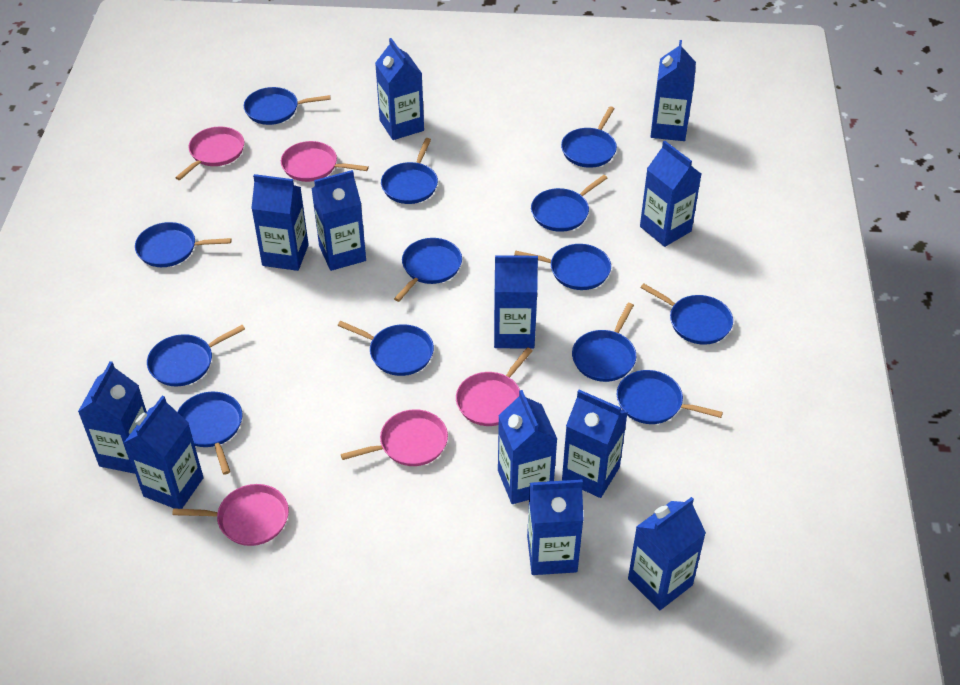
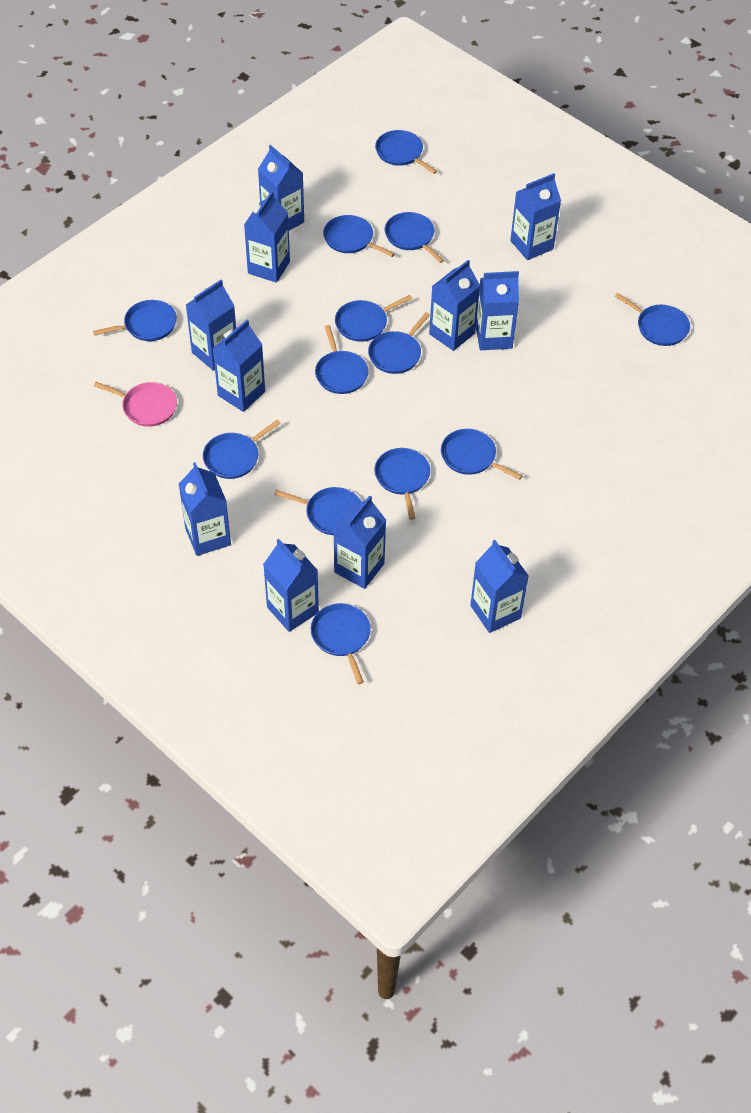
blue carton: 12 -> 11
pink pan: 5 -> 1

